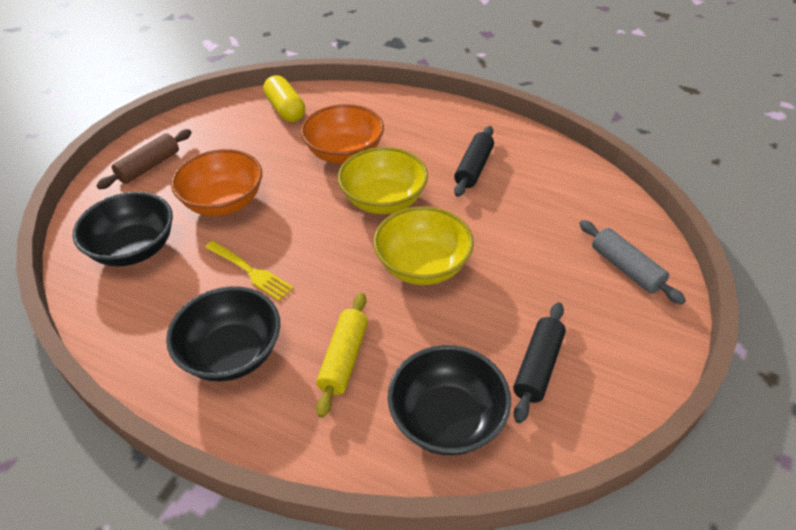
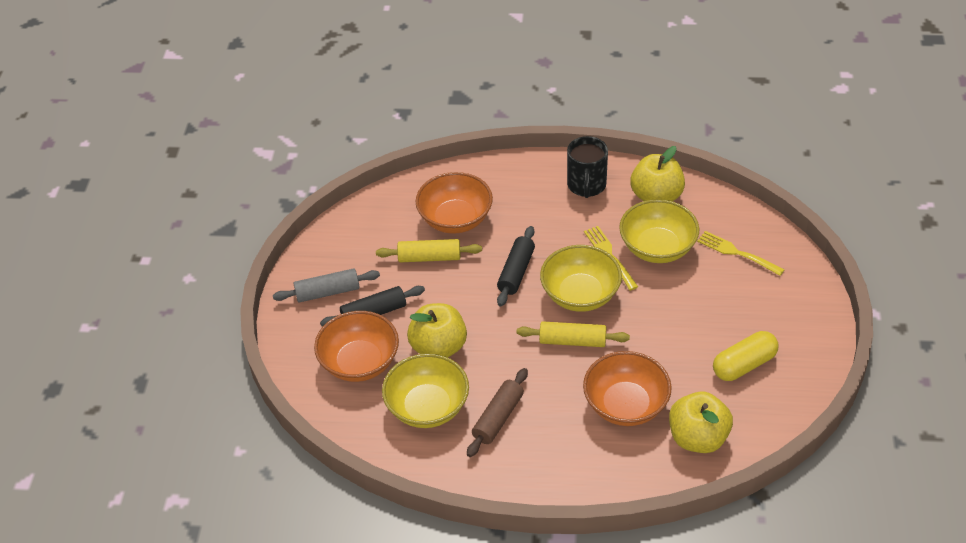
black bowl: 3 -> 0
black mug: 0 -> 1
orange bowl: 2 -> 3
yellow apple: 0 -> 3
yellow bowl: 2 -> 3
yellow fork: 1 -> 2
yellow rolling pin: 1 -> 2

